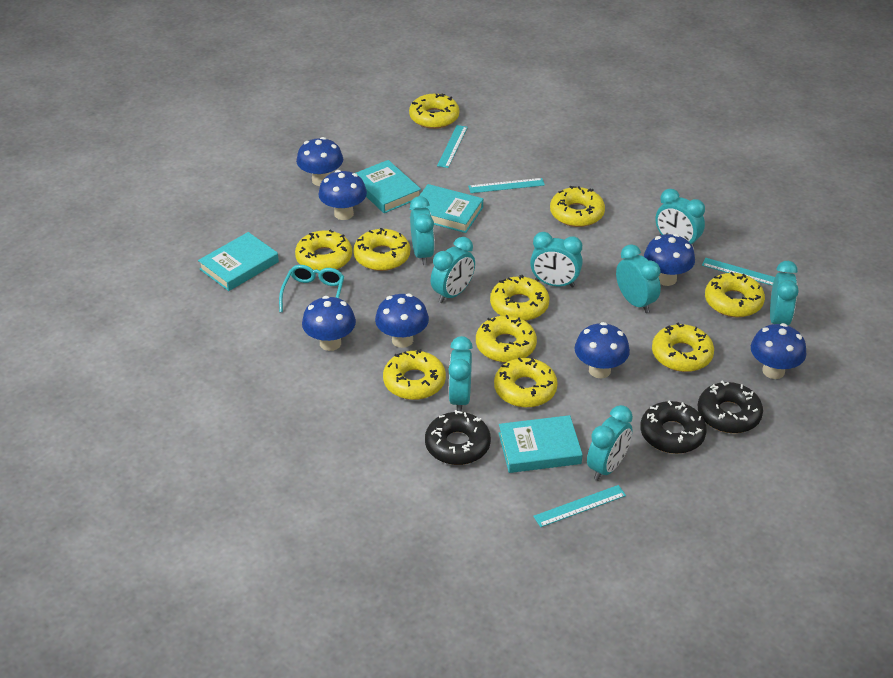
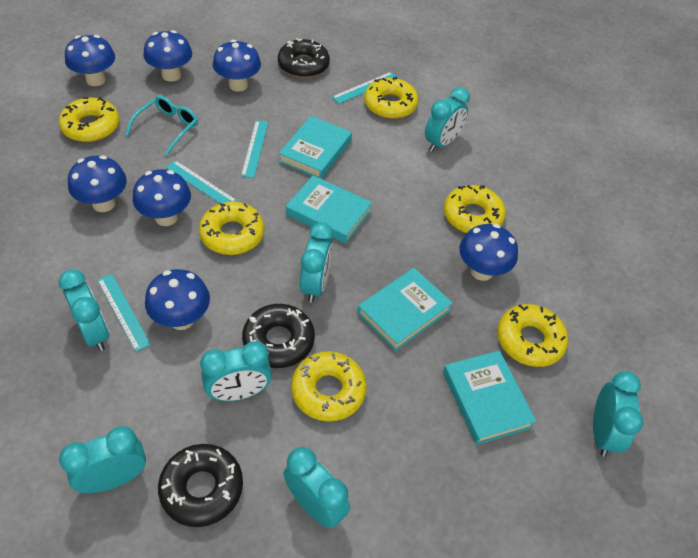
turquoise clock: 8 -> 7
yellow donut: 10 -> 6

